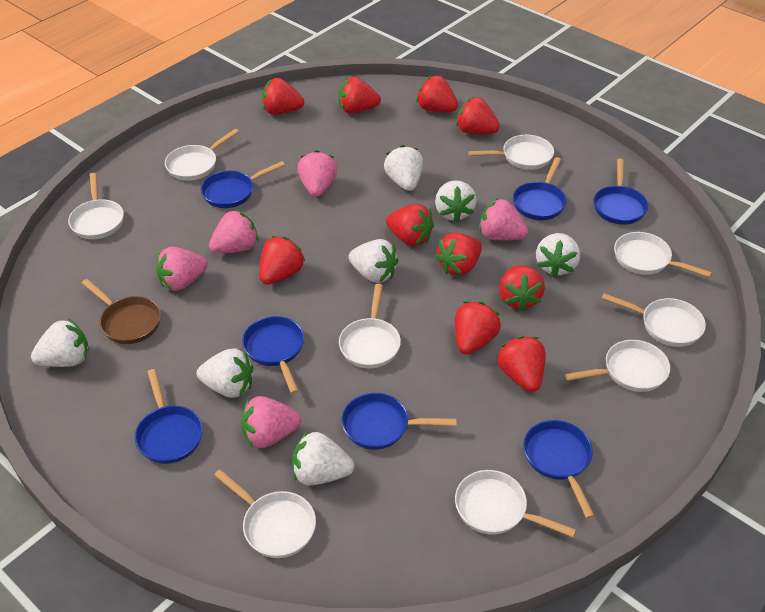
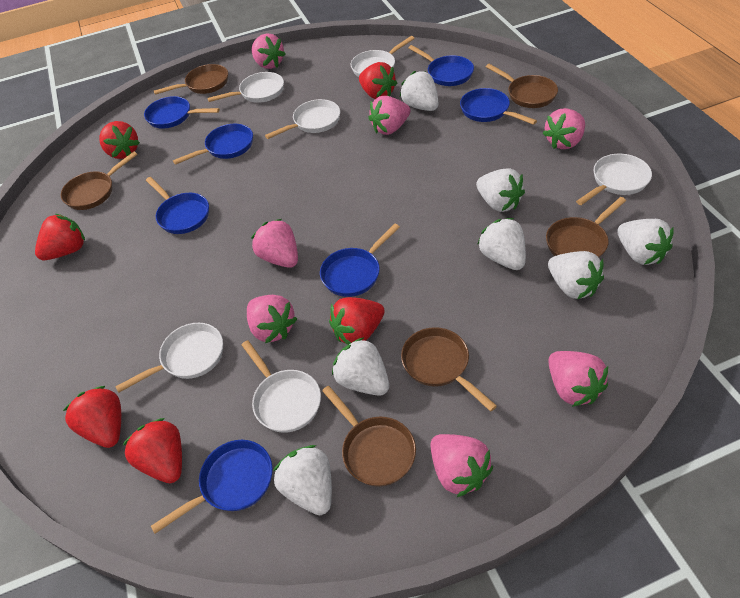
brown pan: 1 -> 6
pink strawberry: 5 -> 7
red strawberry: 10 -> 6
white pan: 9 -> 6

